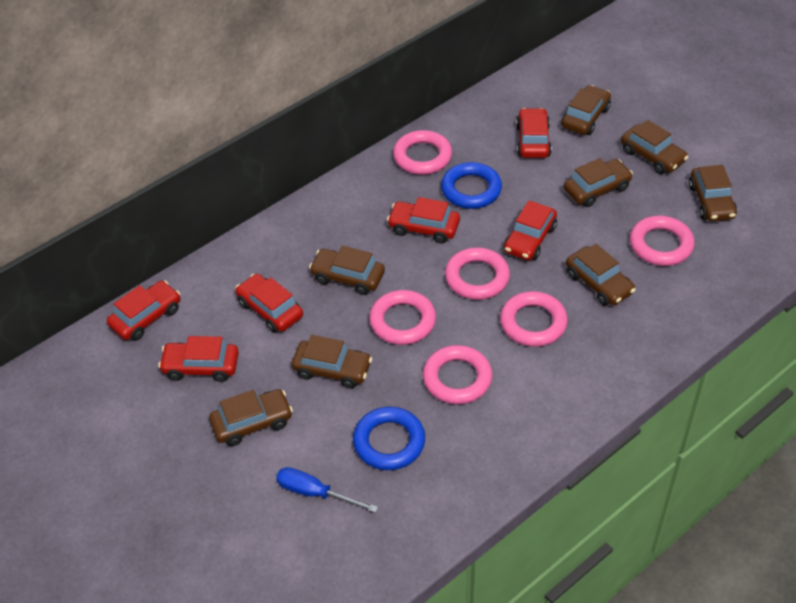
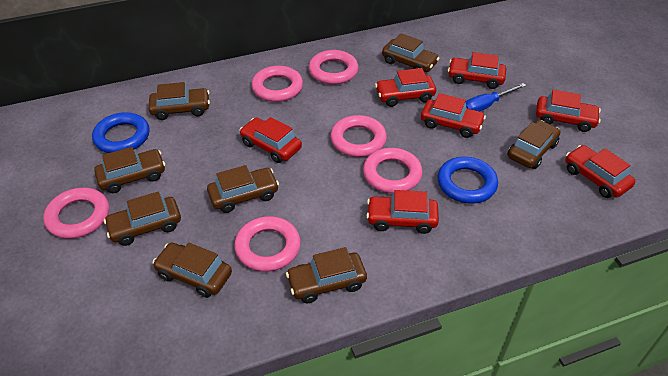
red car: 6 -> 7

